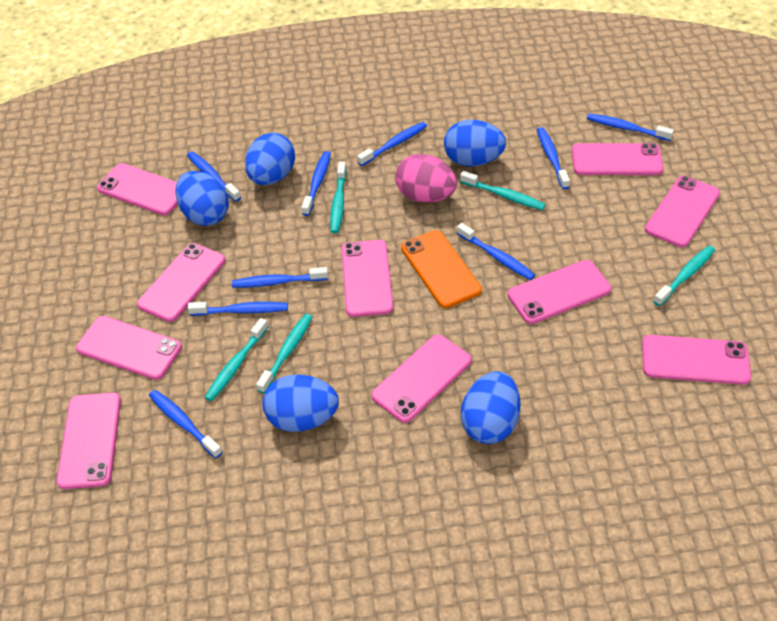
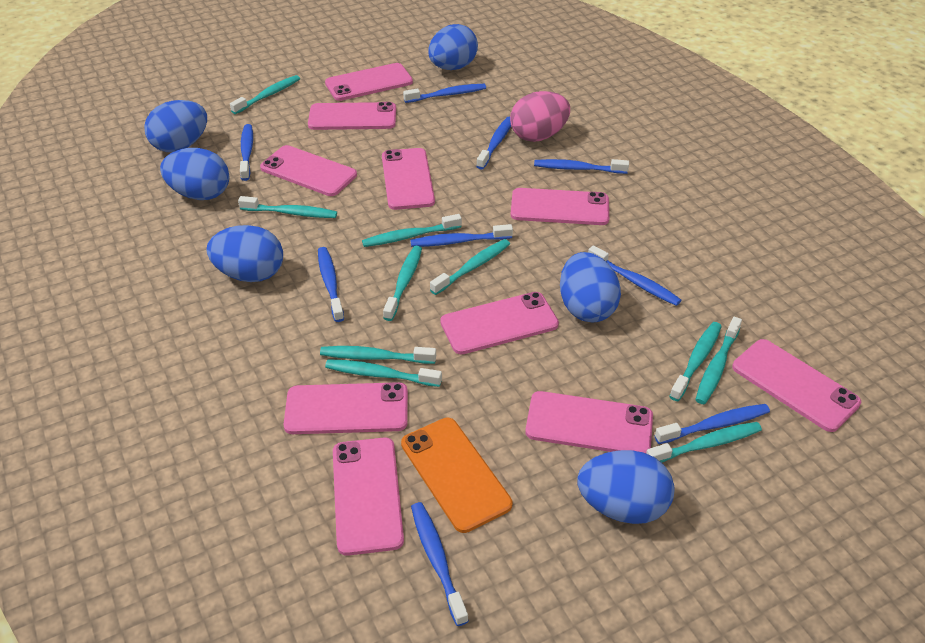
blue egg: 5 -> 6
turquoise toothbrush: 5 -> 10

